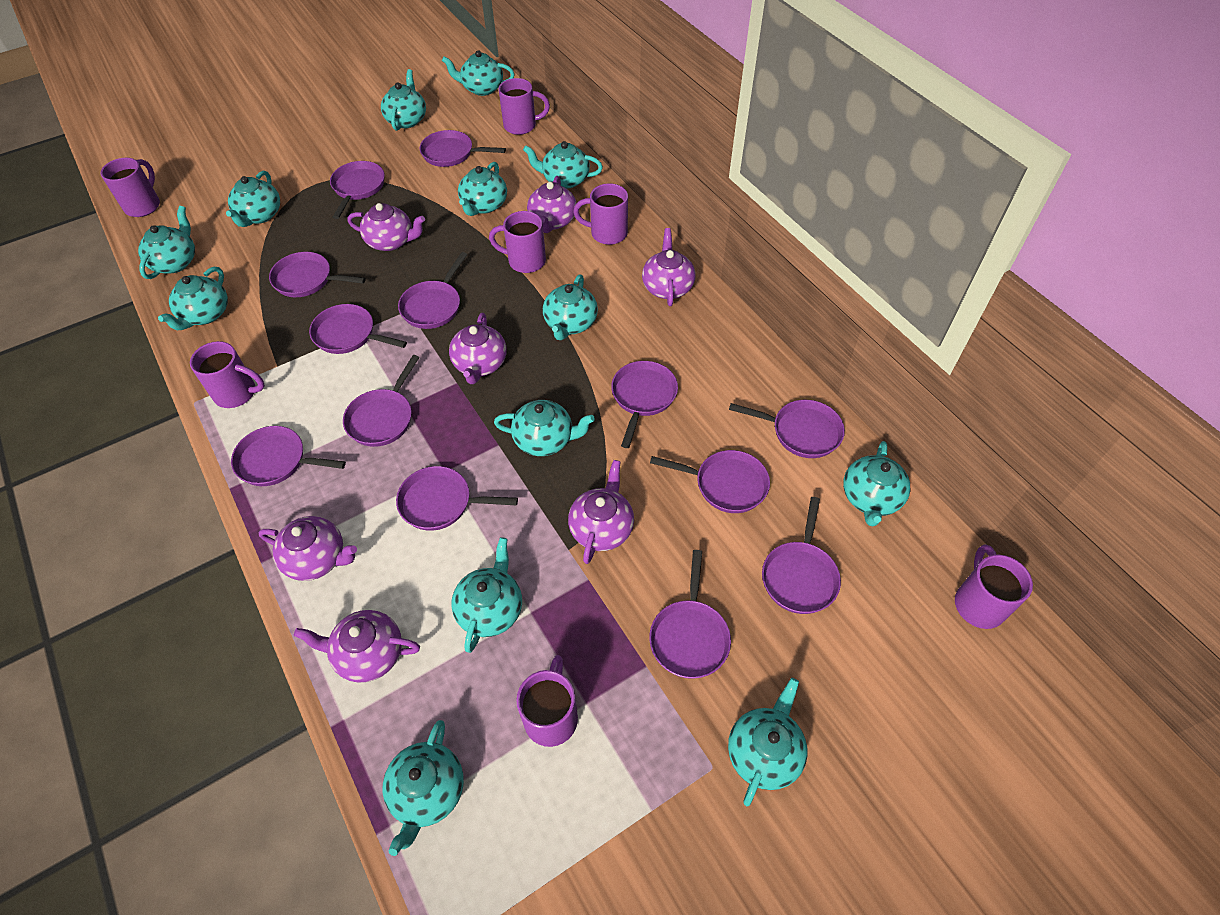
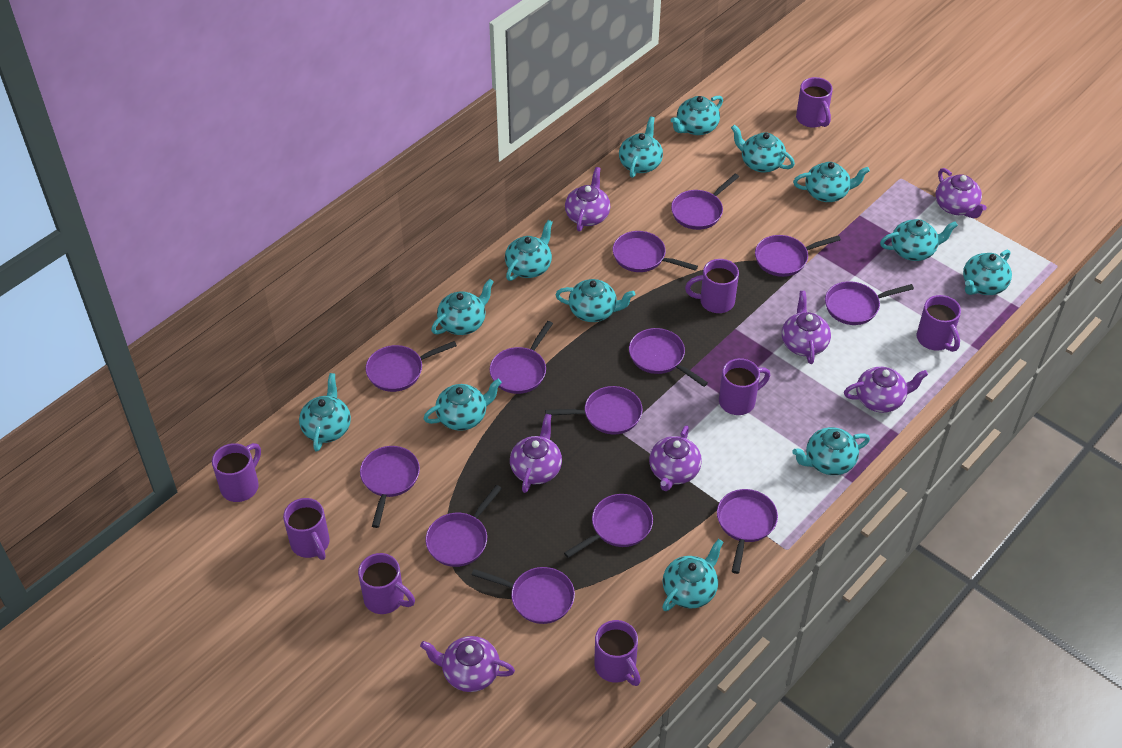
purple mug: 7 -> 8

